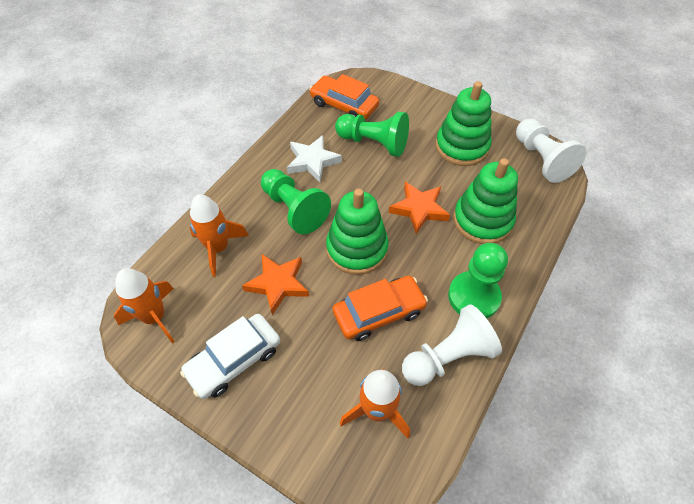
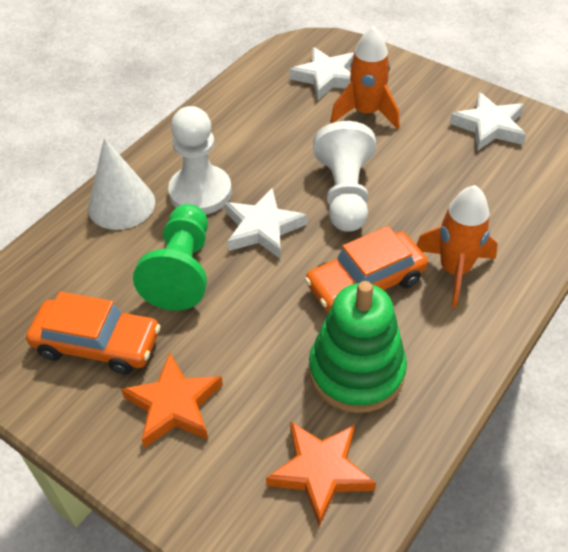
green pawn: 3 -> 1
green stacking toy: 3 -> 1
orange rocket: 3 -> 2
white car: 1 -> 0
white cone: 0 -> 1
white star: 1 -> 3

